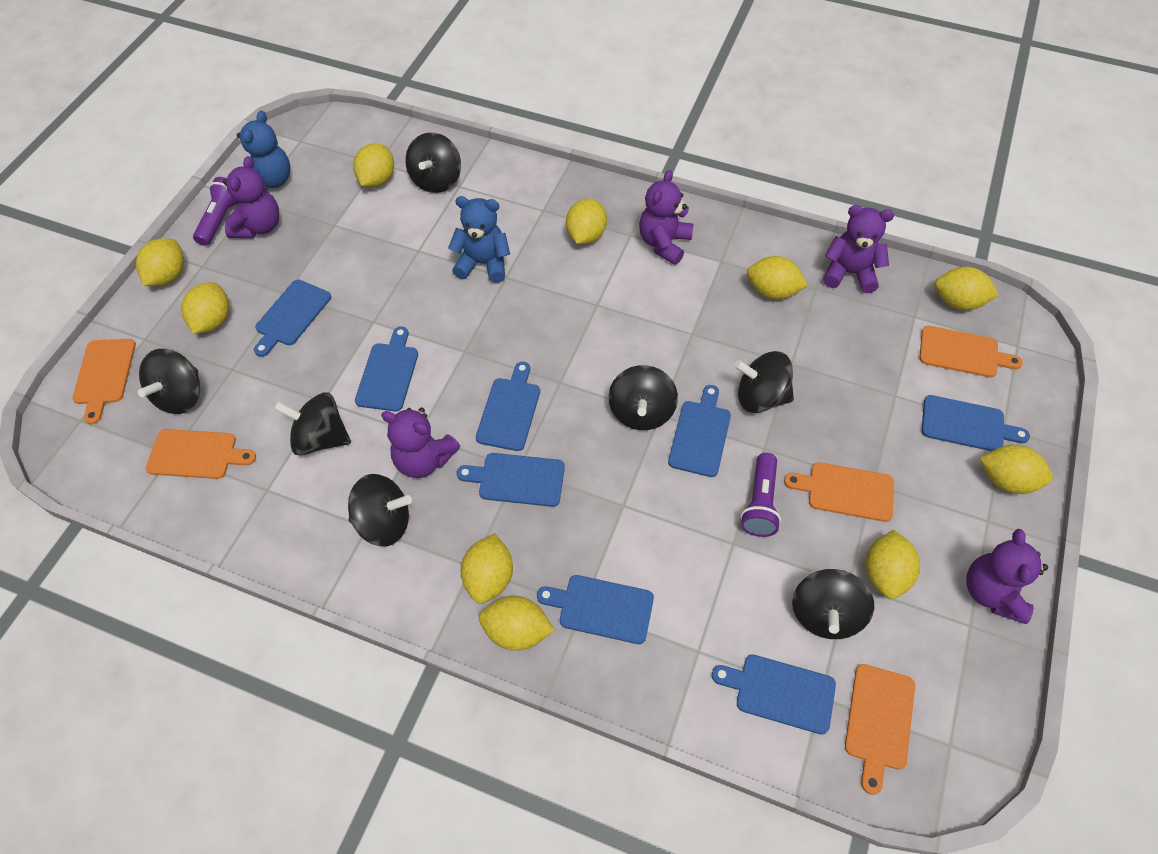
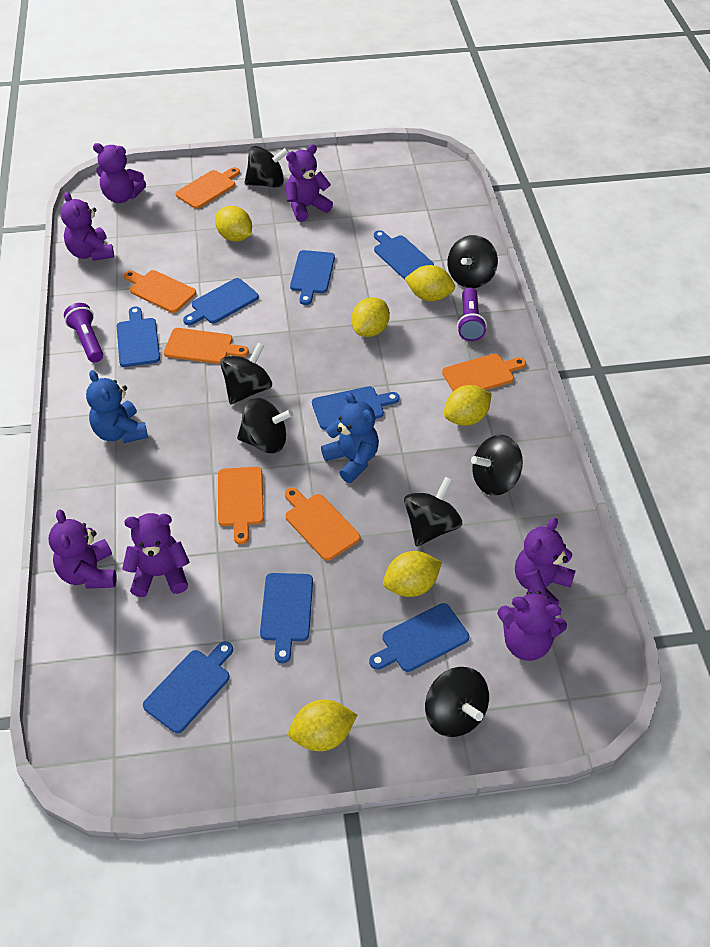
orange cutting board: 5 -> 6
purple teddy bear: 5 -> 7
yellow lemon: 10 -> 6

